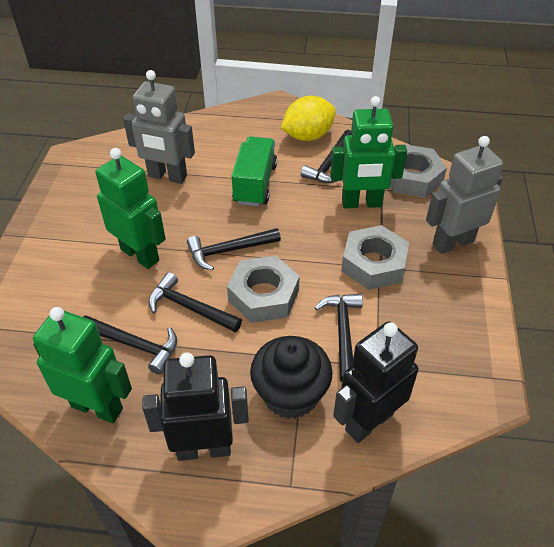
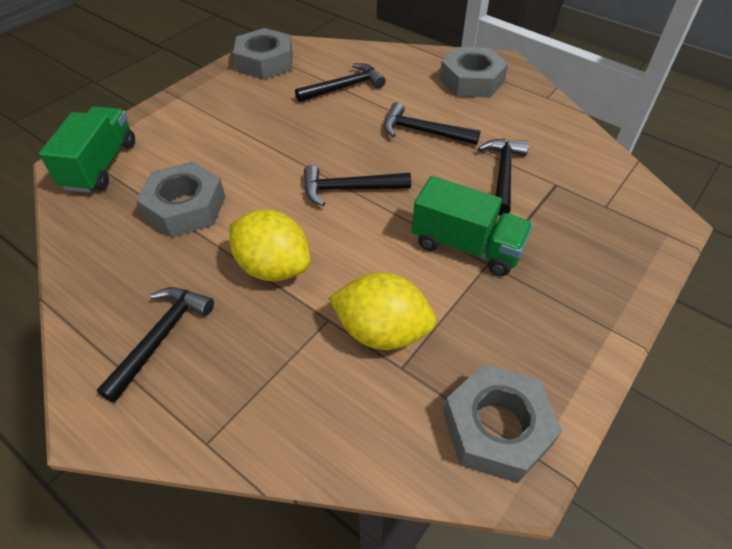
black cupcake: 1 -> 0
black robot: 2 -> 0
green robot: 3 -> 0
green truck: 1 -> 2
grey nut: 3 -> 4
grey robot: 2 -> 0
yellow lemon: 1 -> 2

